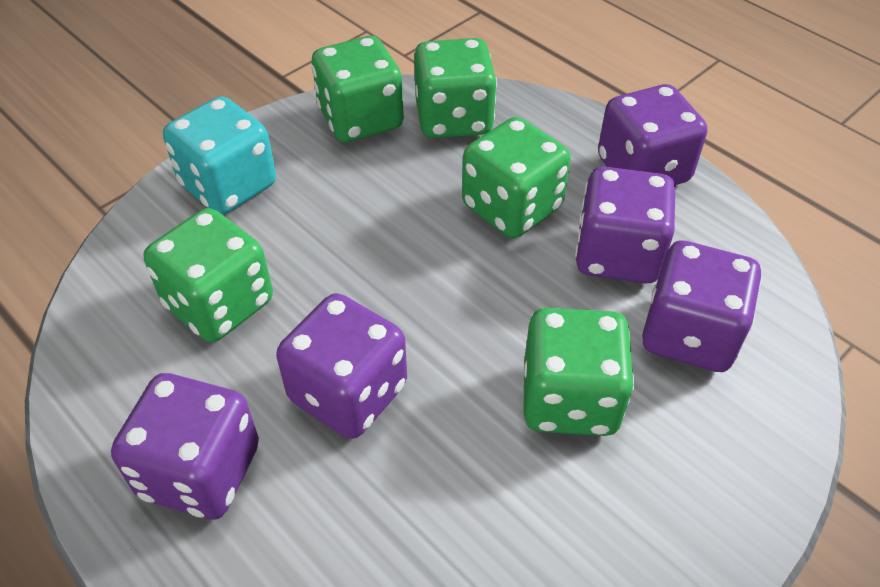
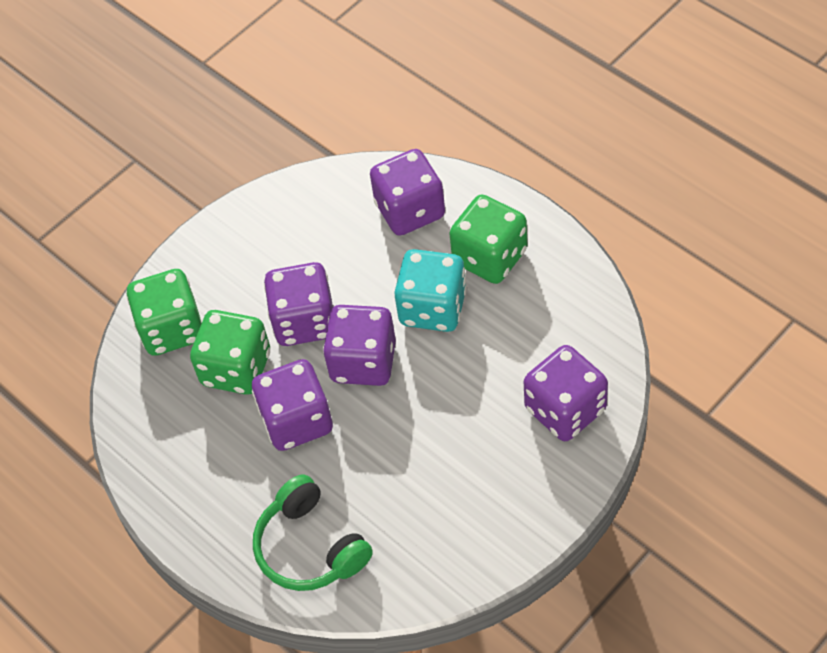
green dice: 5 -> 3
green headphones: 0 -> 1

